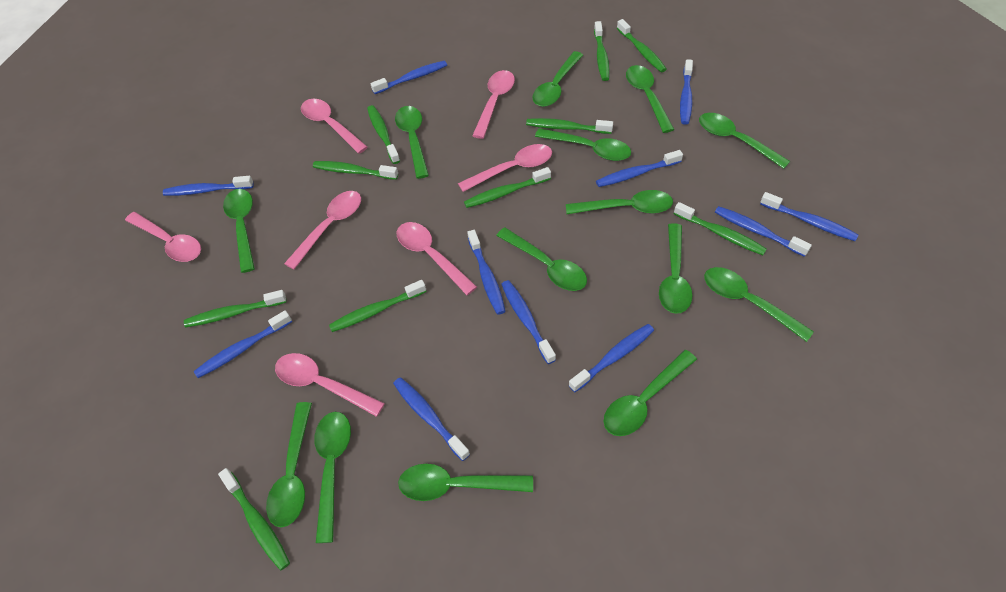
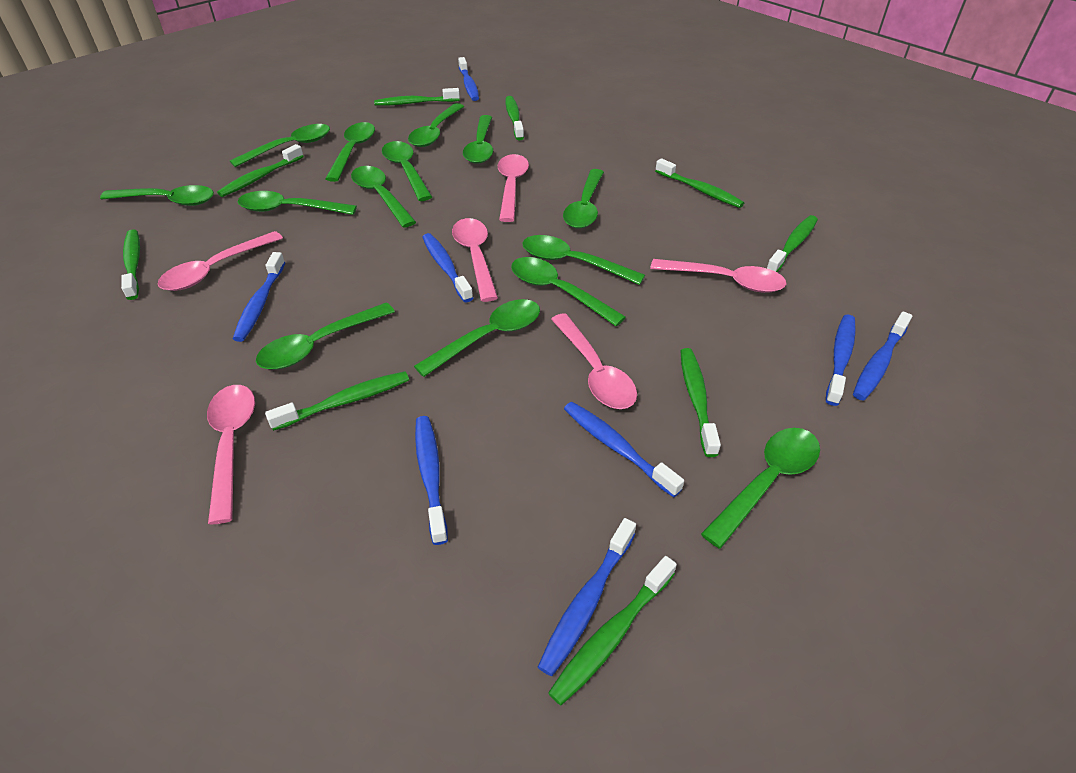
blue toothbrush: 11 -> 8
green toothbrush: 10 -> 9
pink spoon: 7 -> 6

